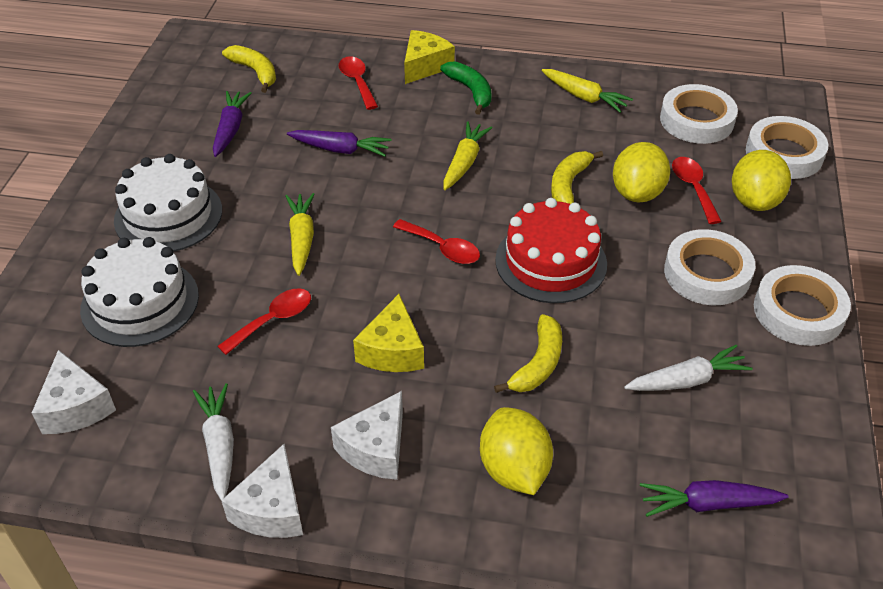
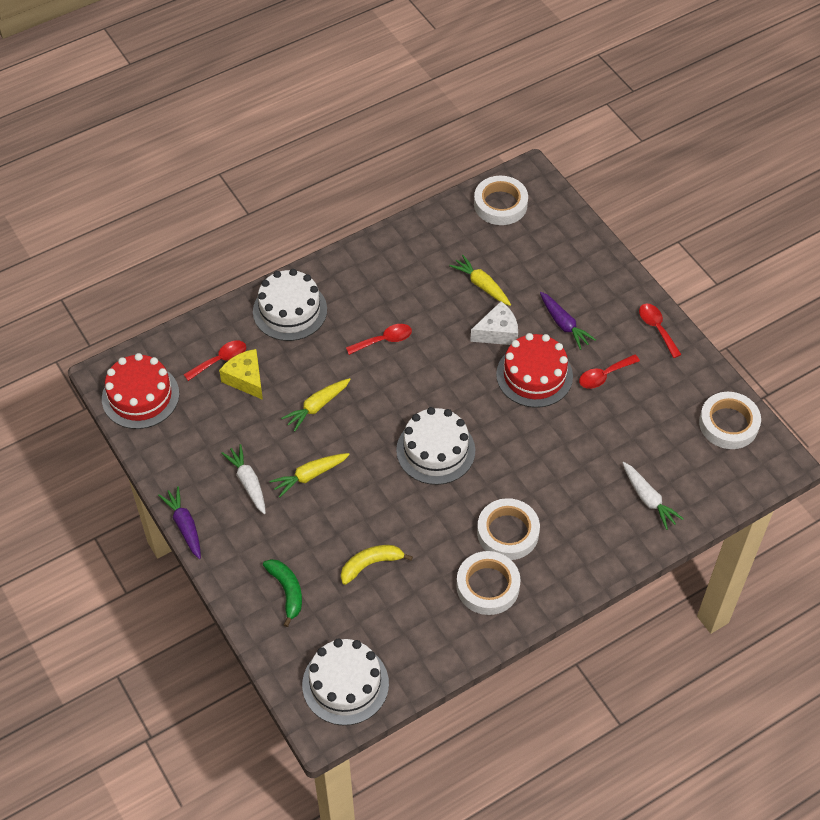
purple carrot: 3 -> 2
red cake: 1 -> 2
white cake: 2 -> 3
white cheese: 3 -> 1
yellow banana: 3 -> 1
yellow cheese: 2 -> 1
yellow lemon: 3 -> 0

